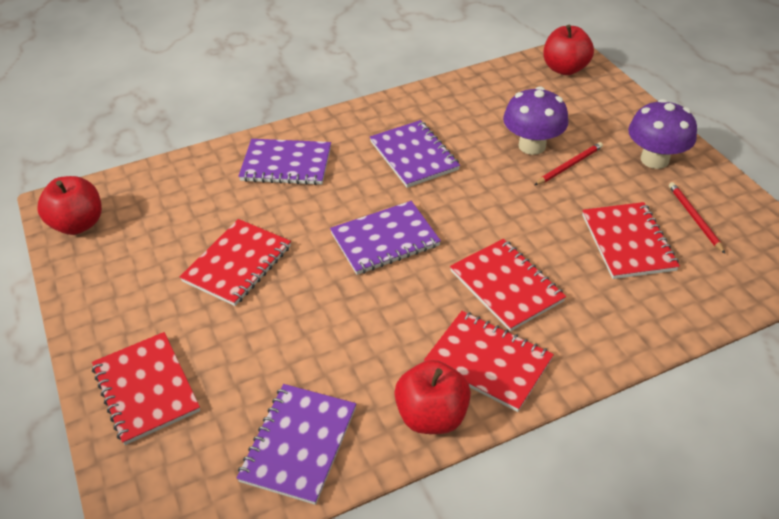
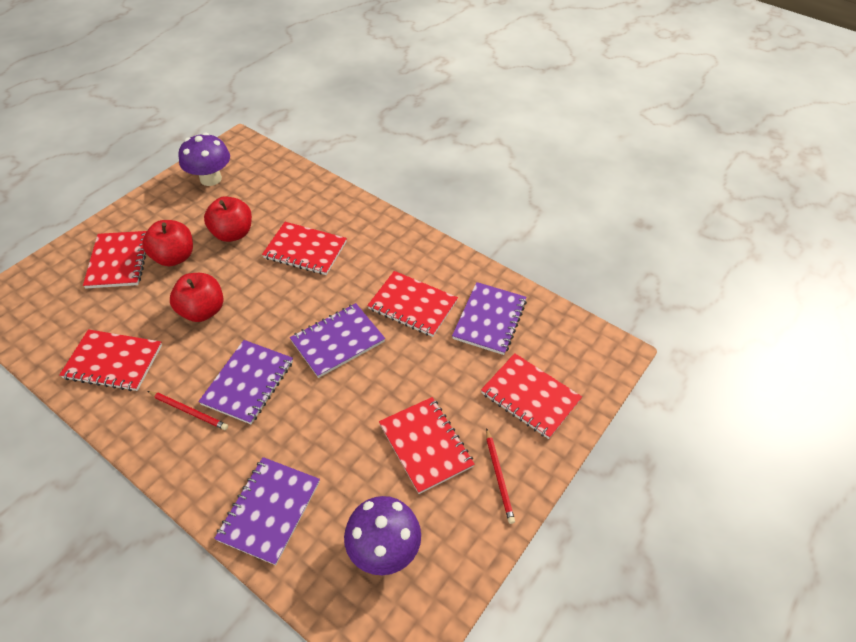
red notebook: 5 -> 6

